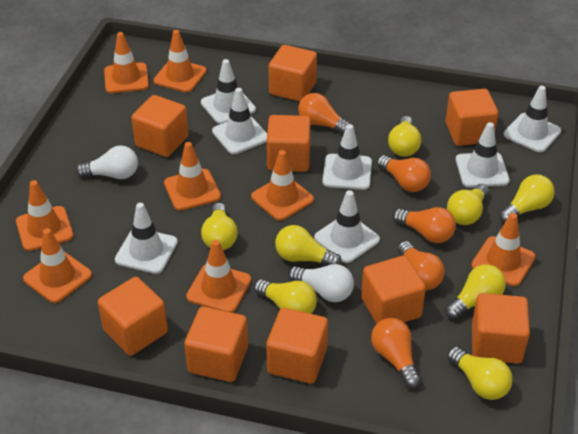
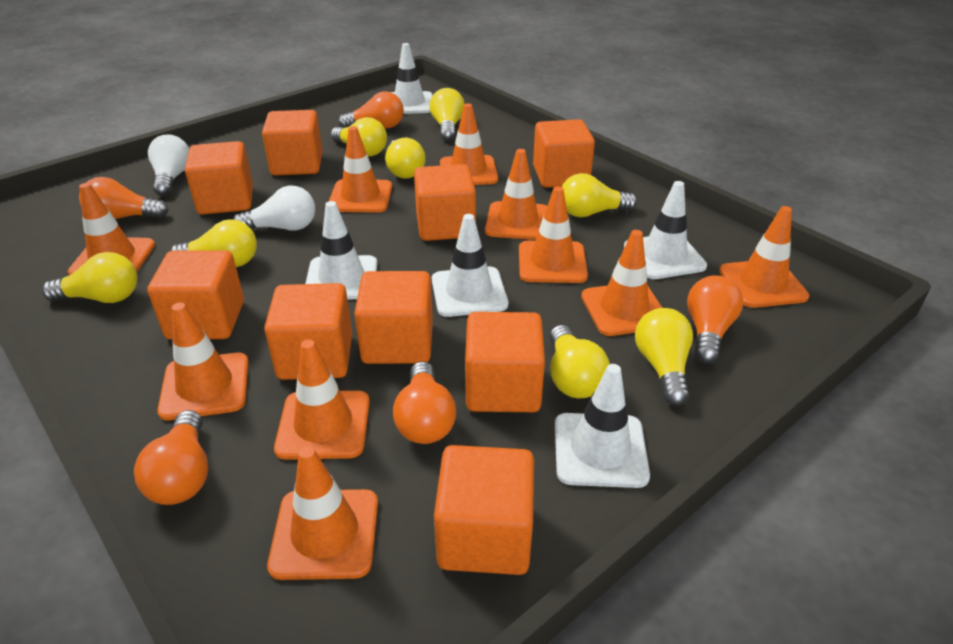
orange traffic cone: 8 -> 10
white traffic cone: 7 -> 5

